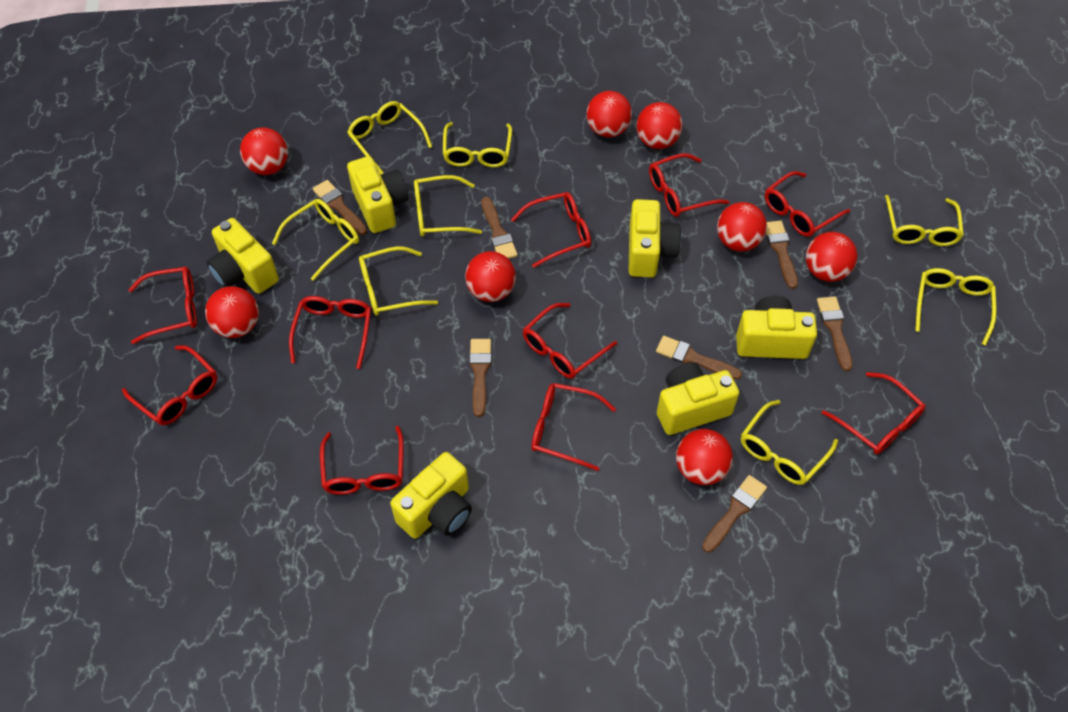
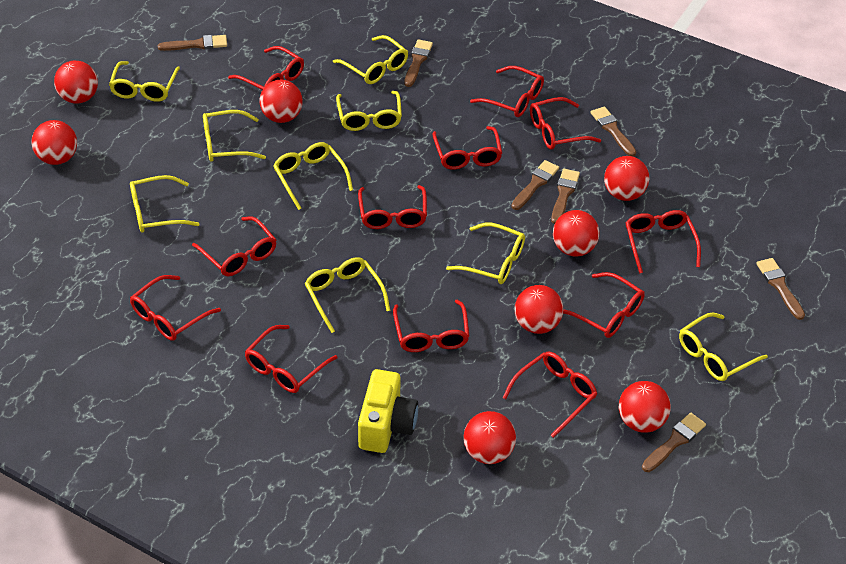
red glasses: 10 -> 12
yellow camera: 6 -> 1
yellow glasses: 8 -> 9

